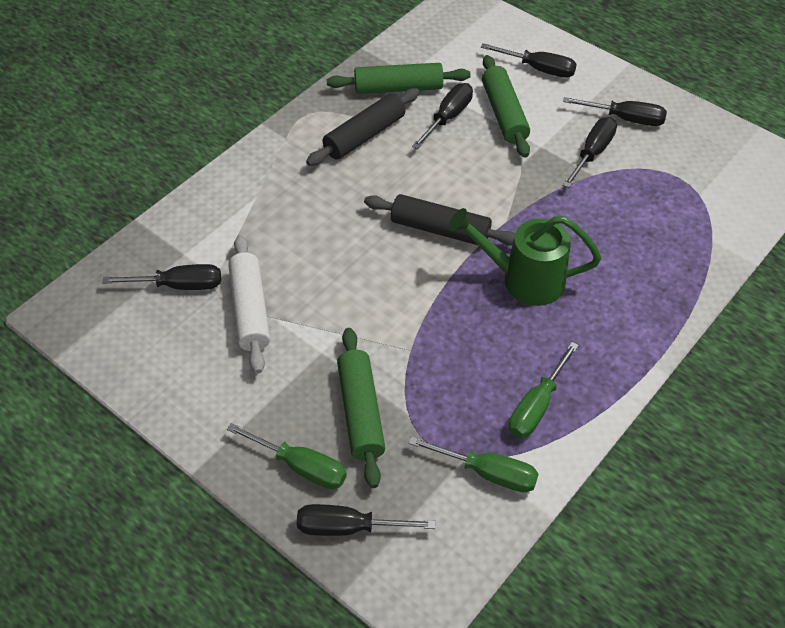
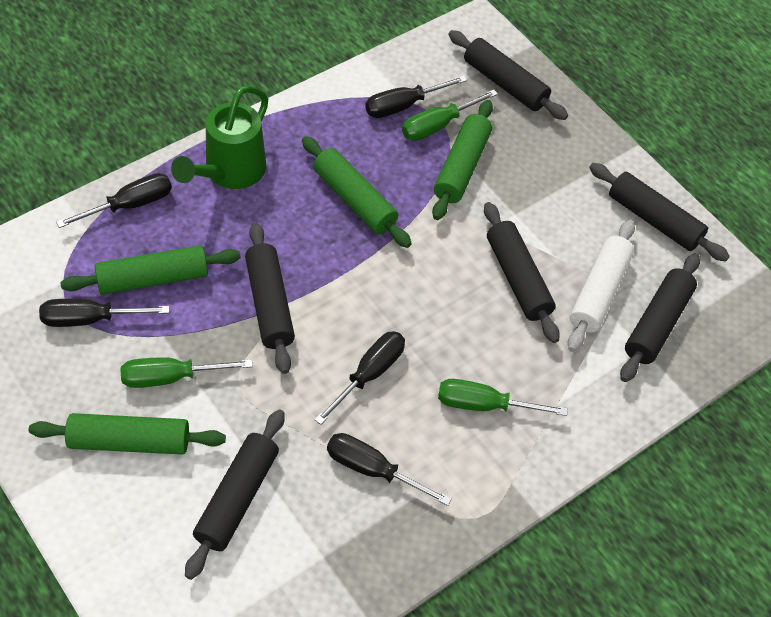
black rolling pin: 2 -> 6
black screwdriver: 6 -> 5
green rolling pin: 3 -> 4

